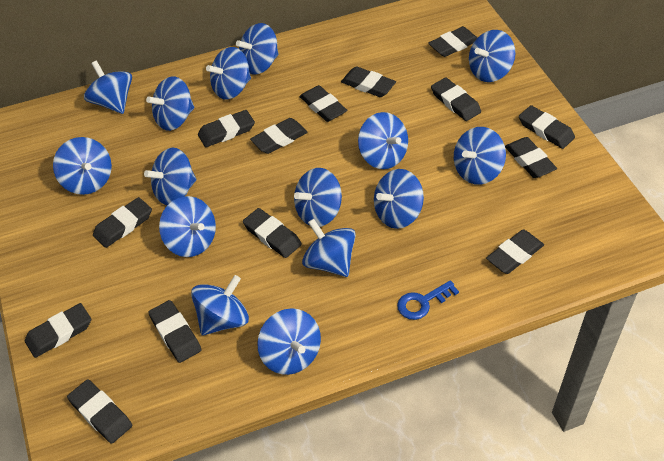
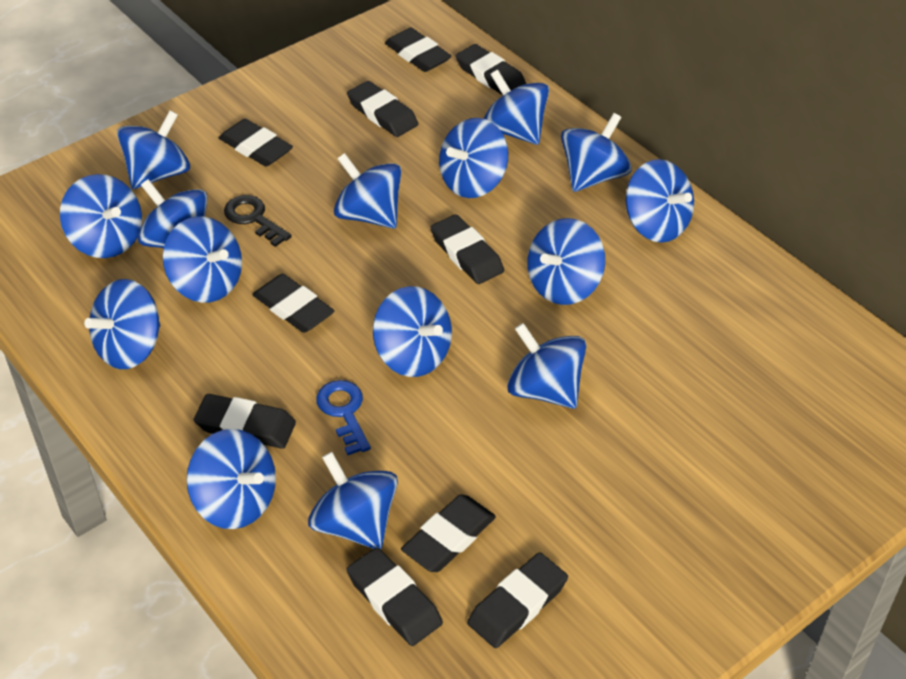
black eraser: 14 -> 10
black key: 0 -> 1

